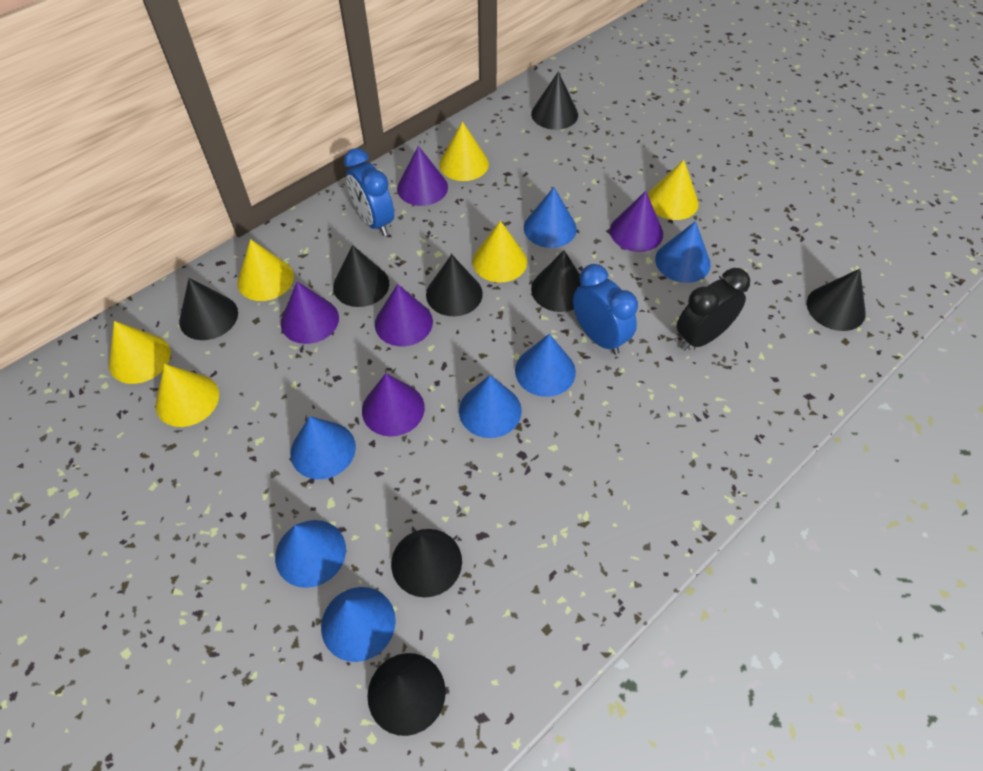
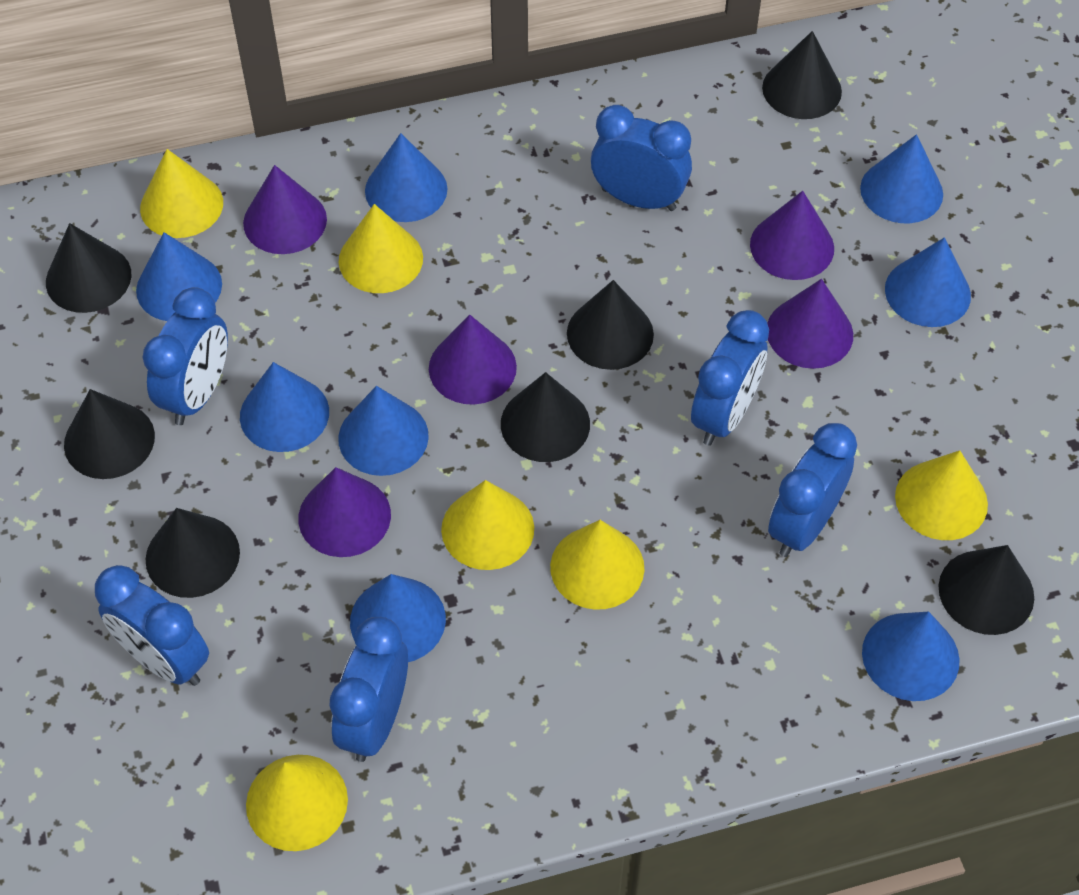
black clock: 1 -> 0
black cone: 8 -> 7
blue clock: 2 -> 6
blue cone: 7 -> 8

